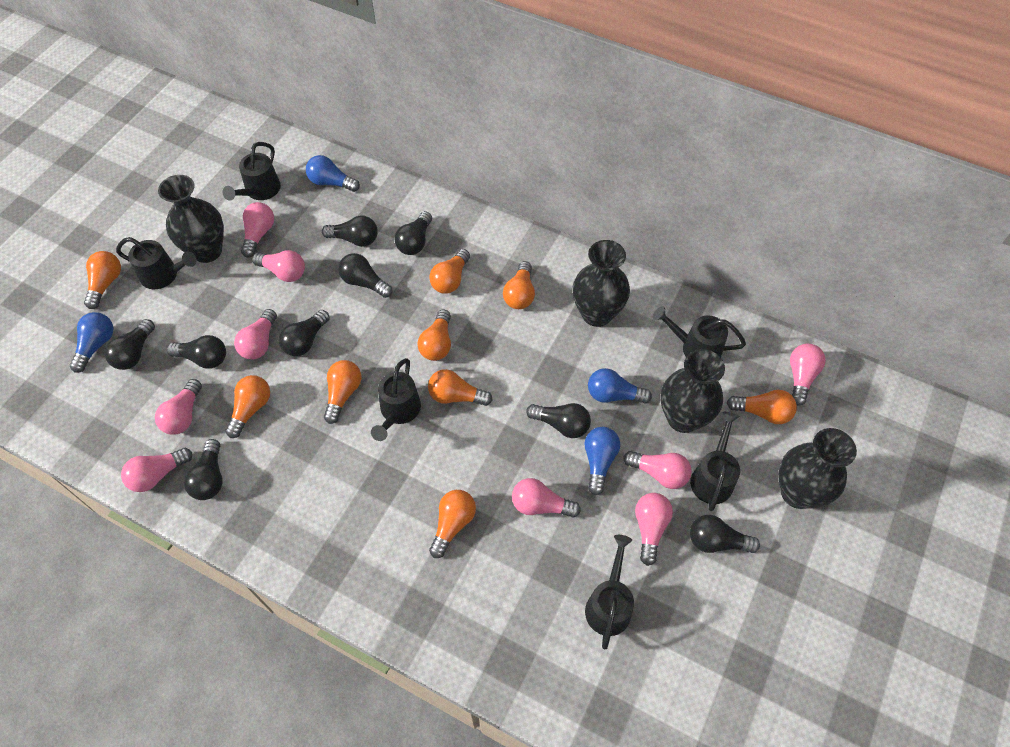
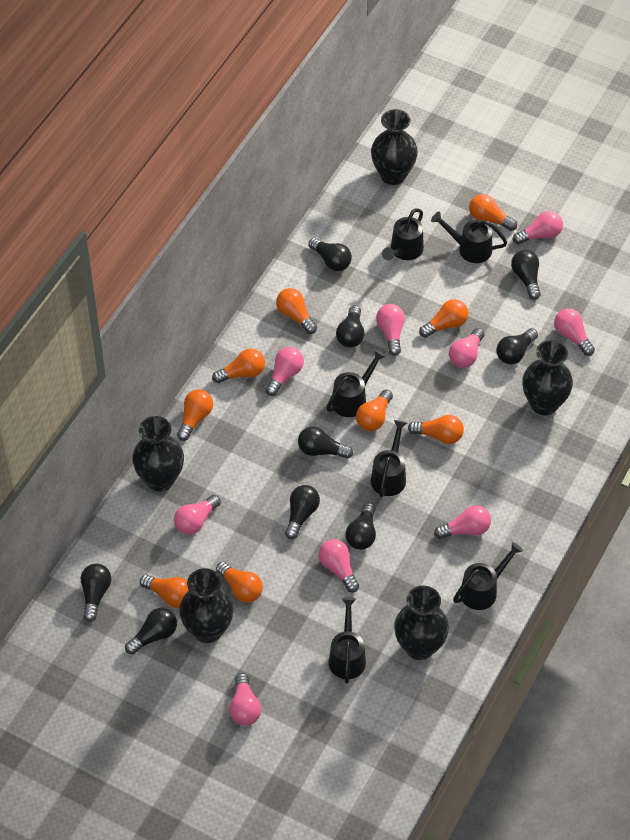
black vase: 4 -> 5
blue light bulb: 4 -> 0

